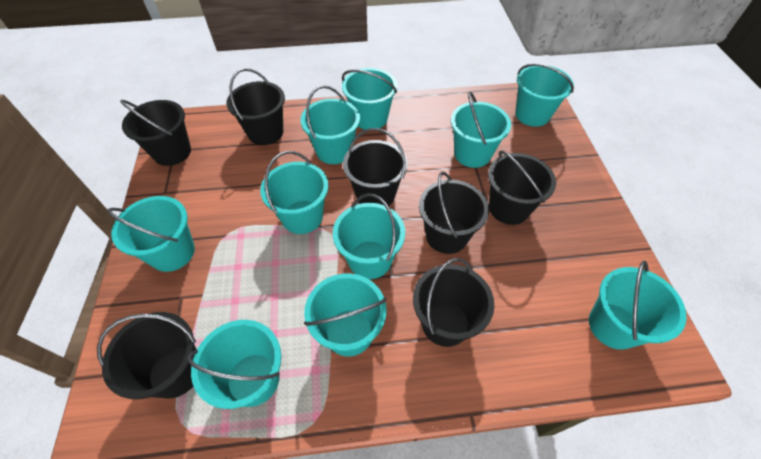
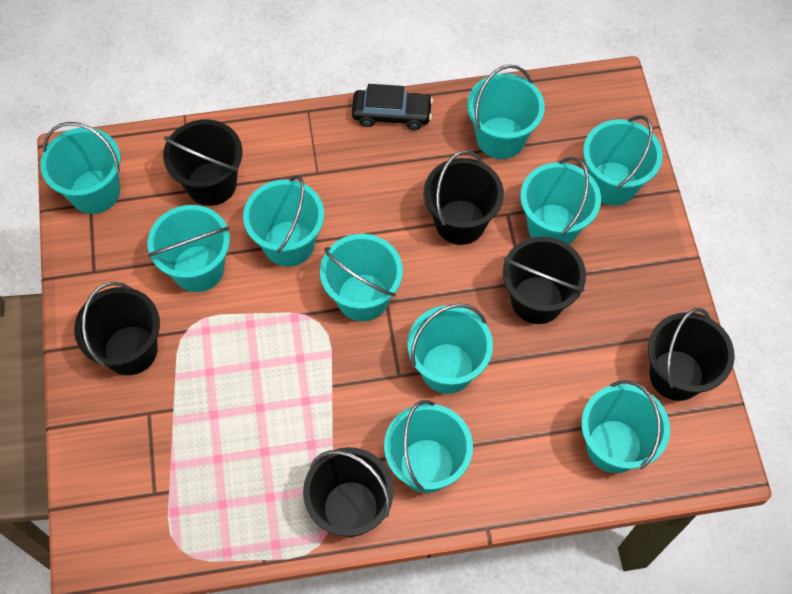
black bucket: 7 -> 6
black car: 0 -> 1

